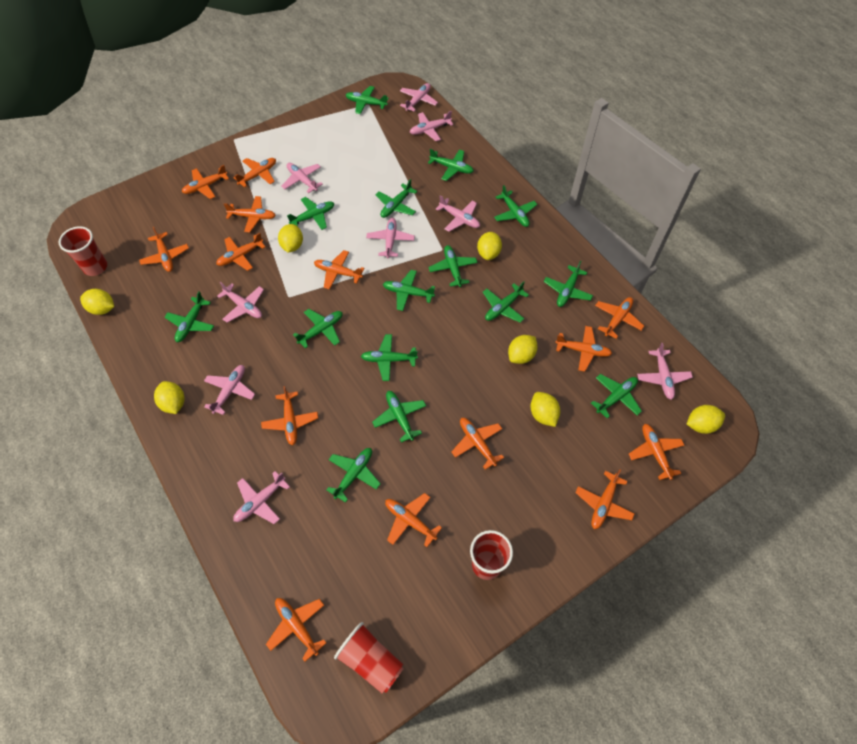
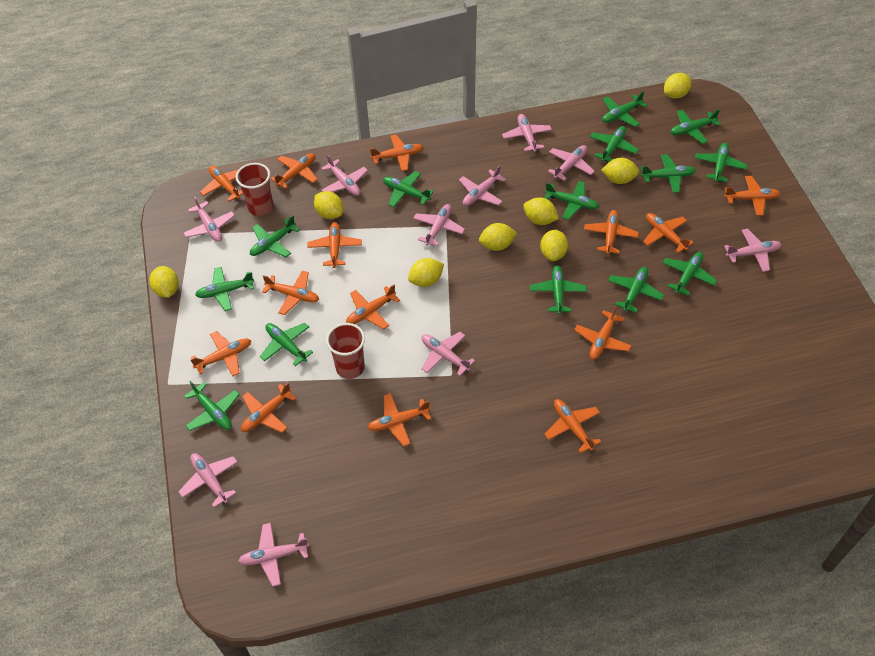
green plane: 15 -> 14
pink plane: 9 -> 10
red cup: 3 -> 2
yellow lemon: 7 -> 8

